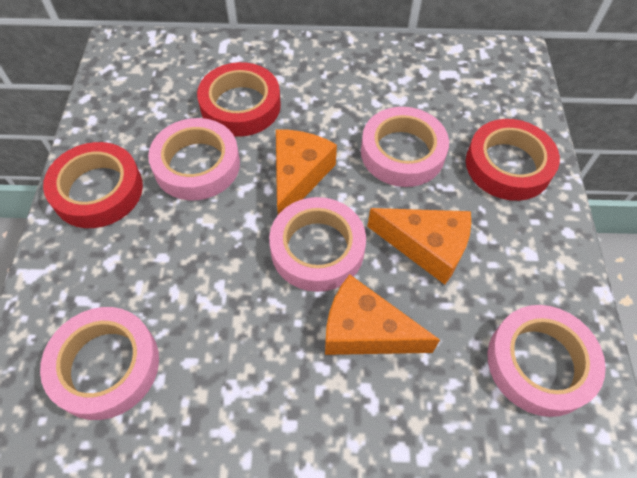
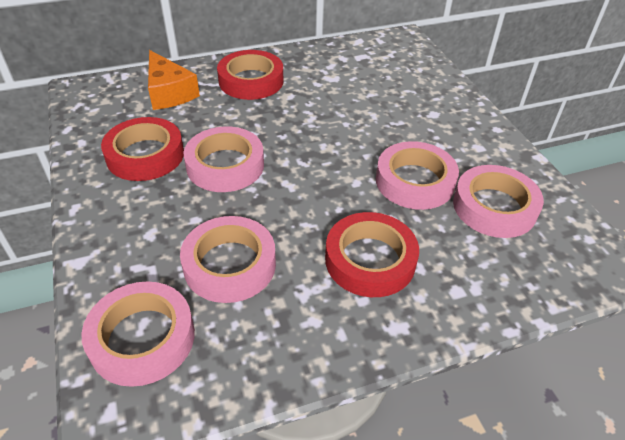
orange cheese: 3 -> 1

